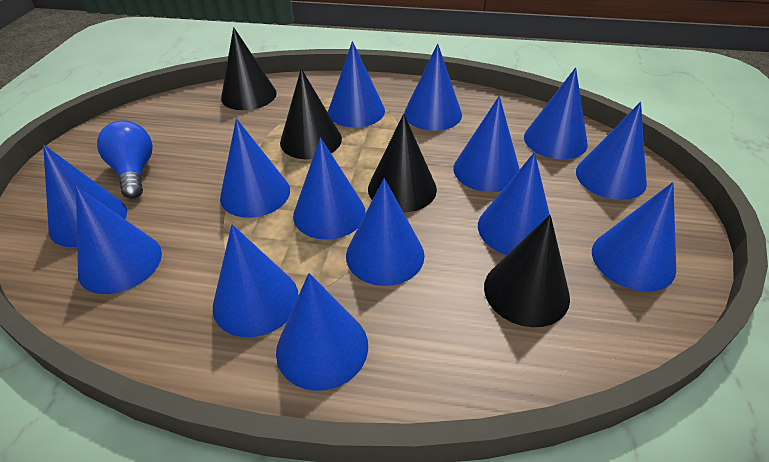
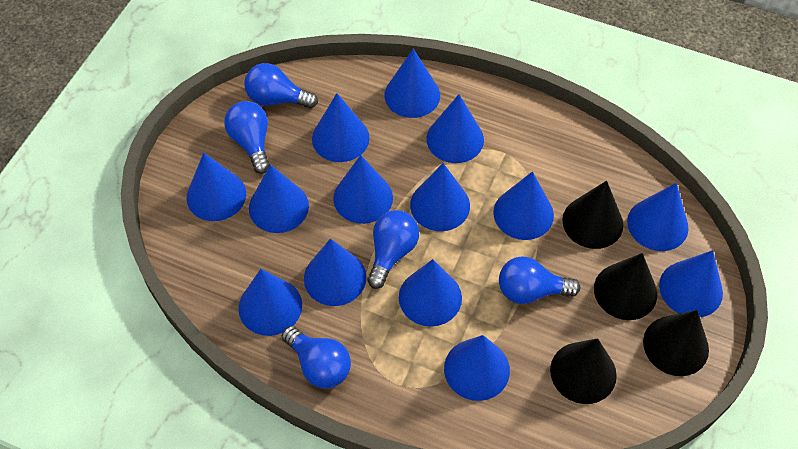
blue light bulb: 1 -> 5

